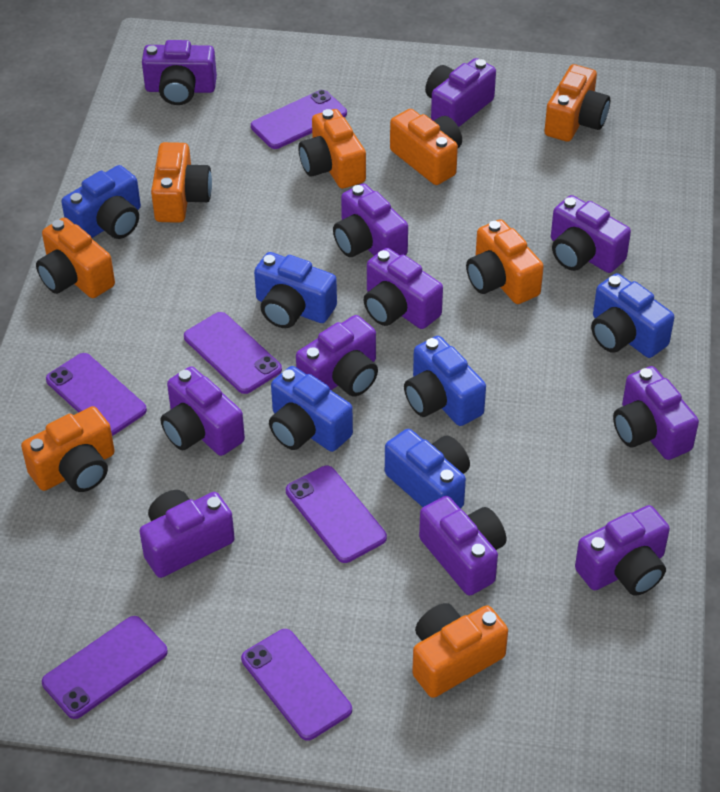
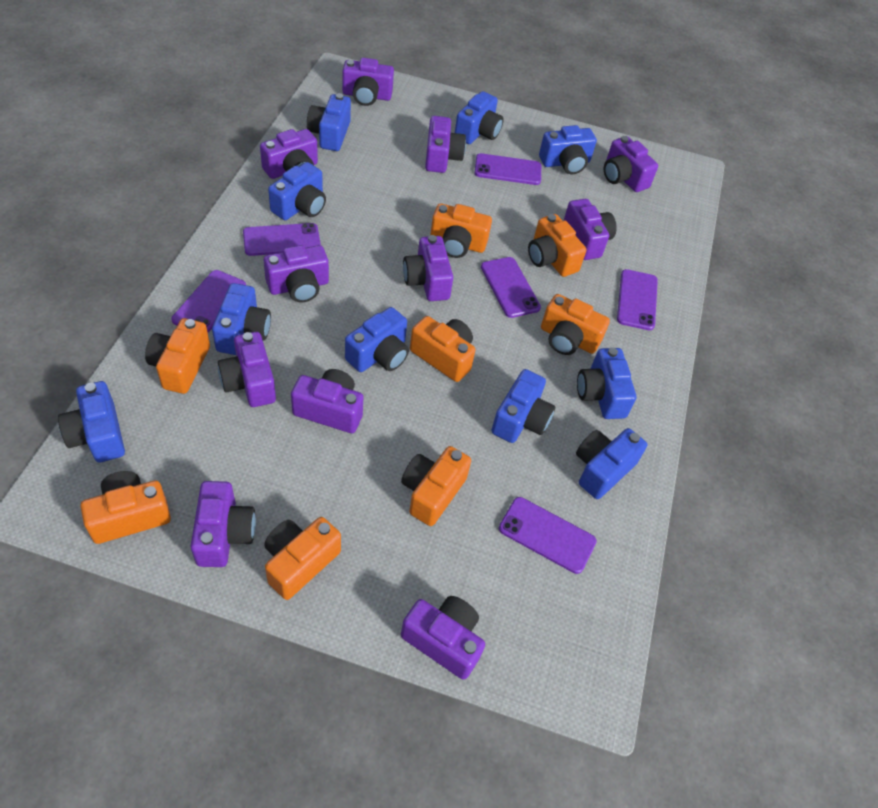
blue camera: 6 -> 10

